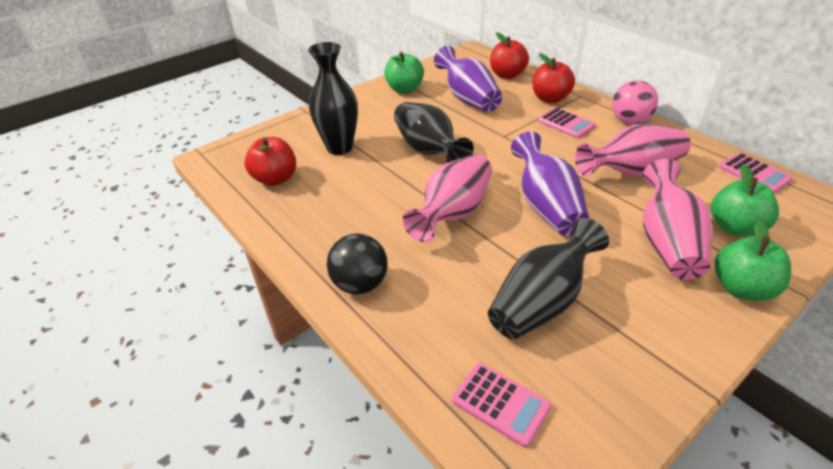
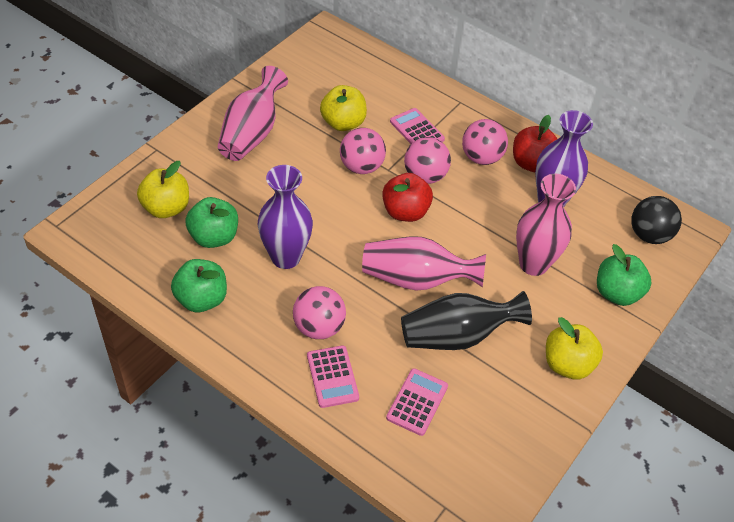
black vase: 3 -> 1
pink ball: 1 -> 4
red apple: 3 -> 2
yellow apple: 0 -> 3

